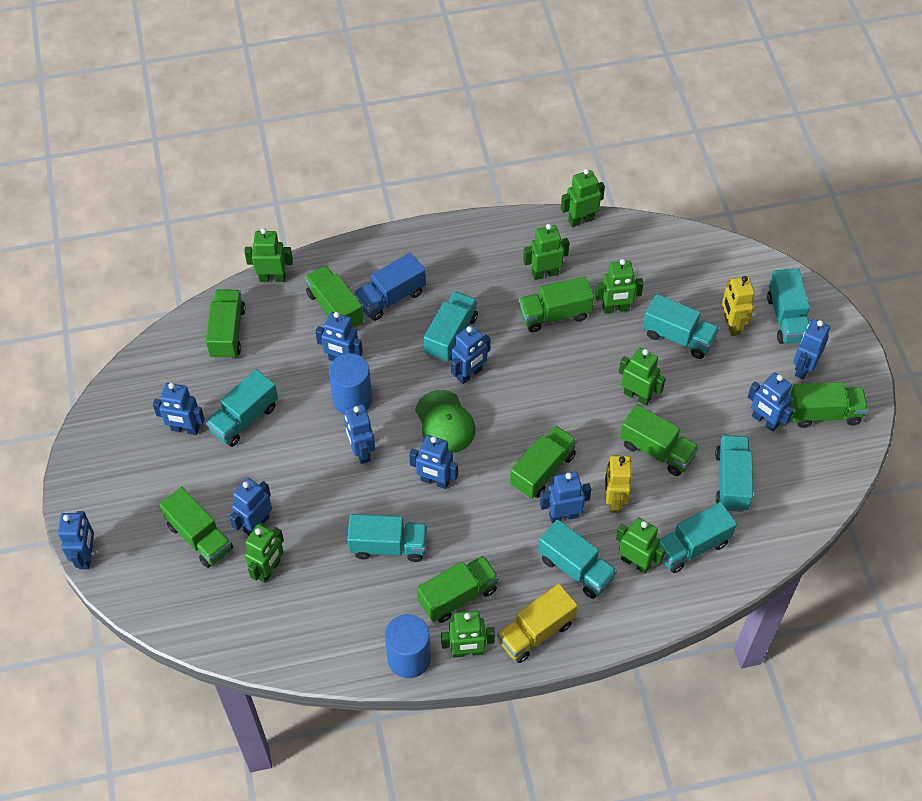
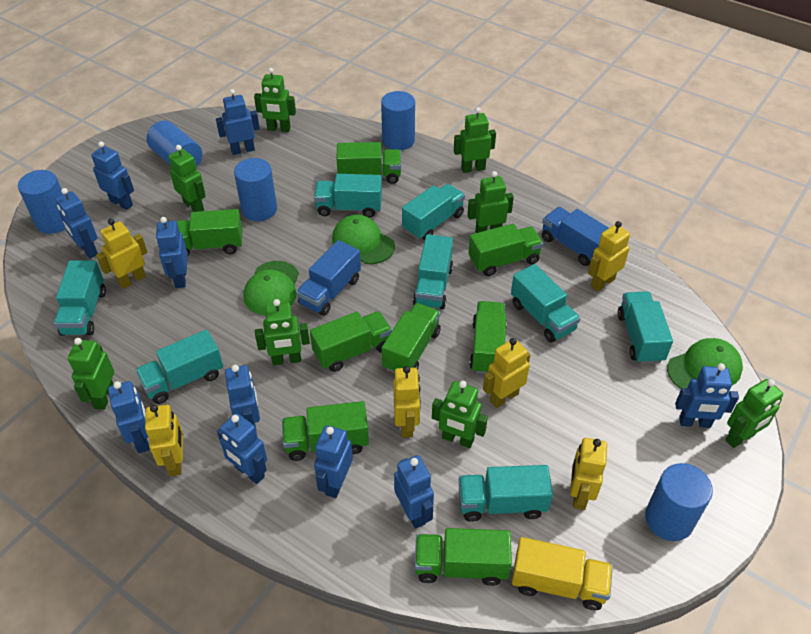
blue cylinder: 2 -> 5
blue truck: 1 -> 2
green cap: 1 -> 3
yellow robot: 2 -> 6

